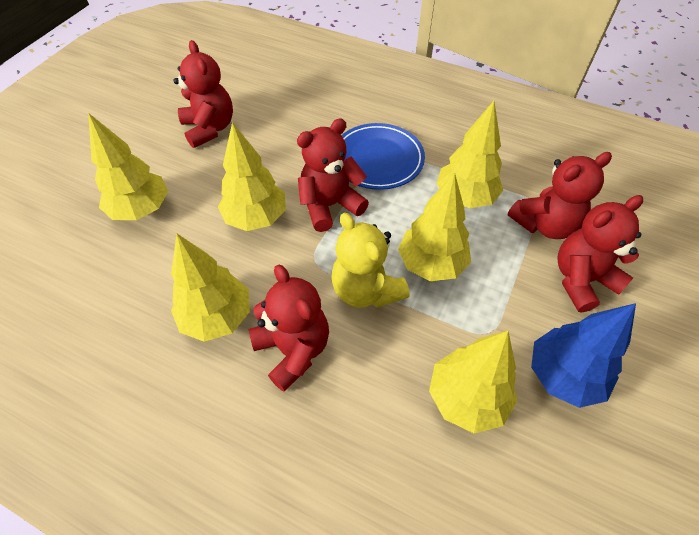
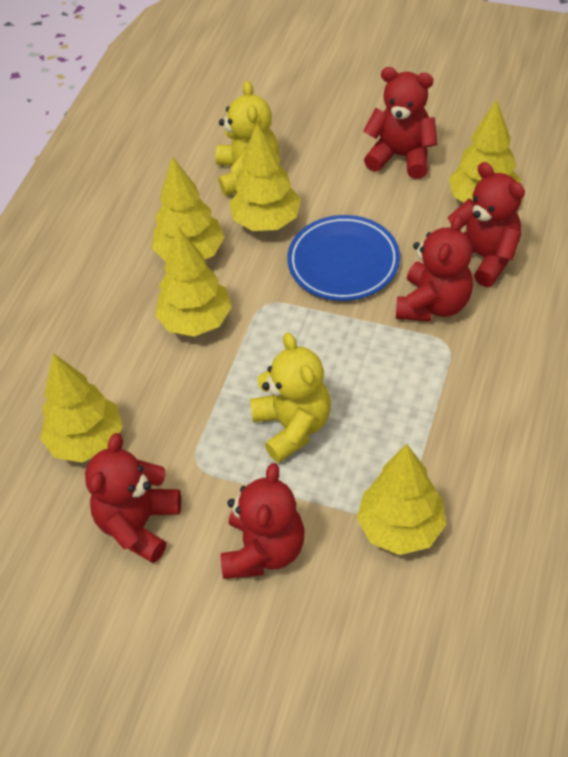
blue tree: 1 -> 0
yellow teddy bear: 1 -> 2

